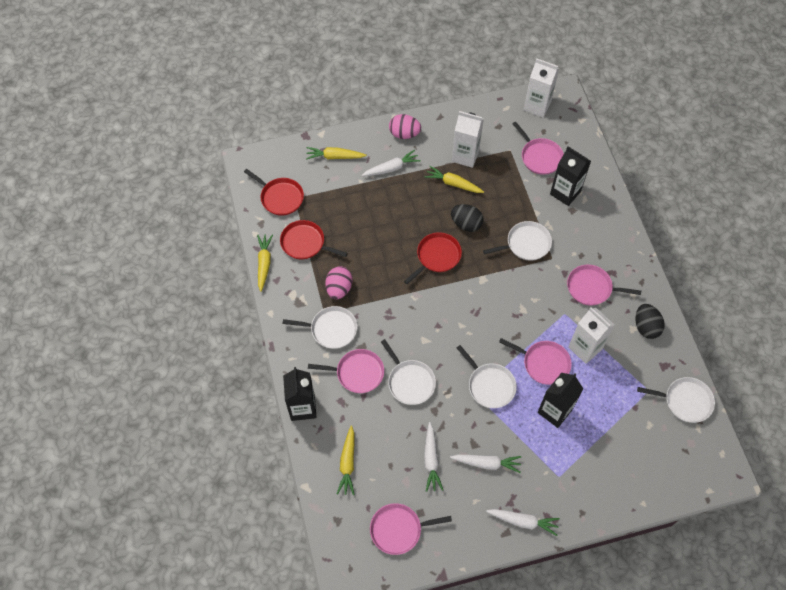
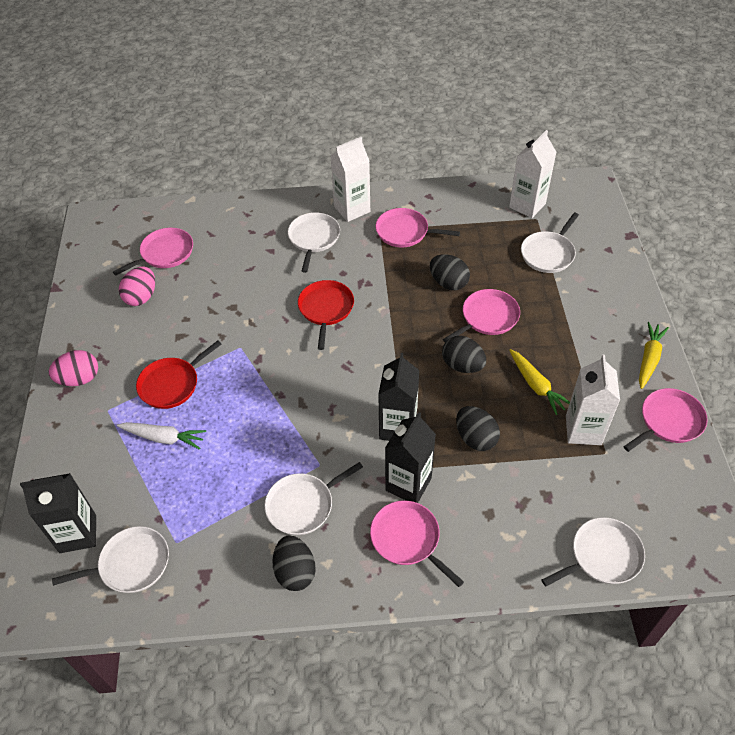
black egg: 2 -> 4
red pan: 3 -> 2
white carrot: 4 -> 1
yellow carrot: 4 -> 2

